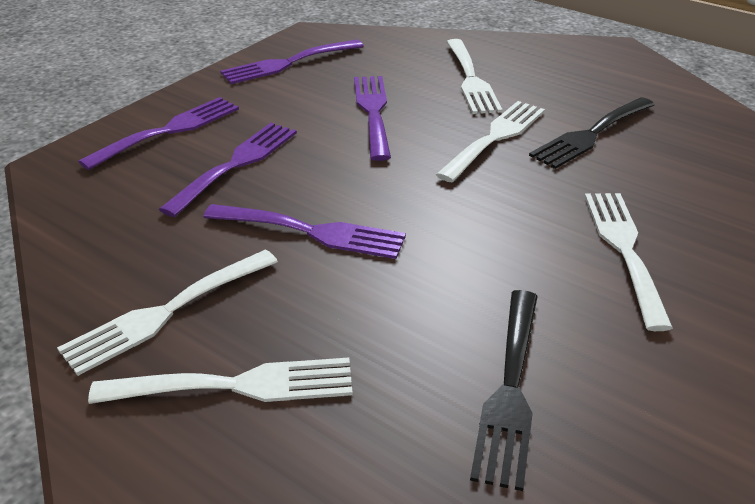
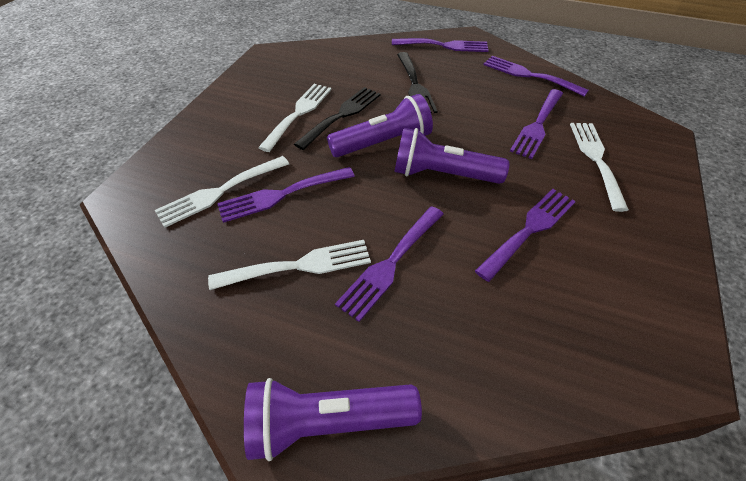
purple flashlight: 0 -> 3
purple fork: 5 -> 6
white fork: 5 -> 4

